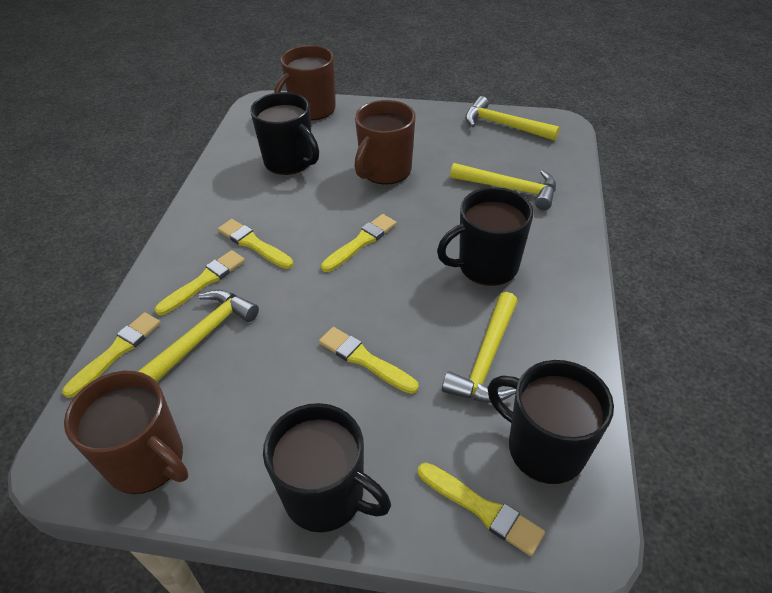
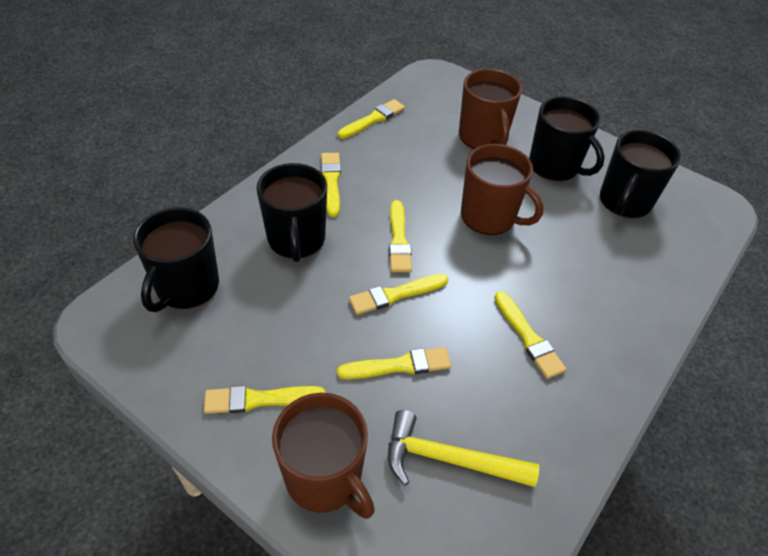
yellow brush: 6 -> 7
yellow hammer: 4 -> 1

